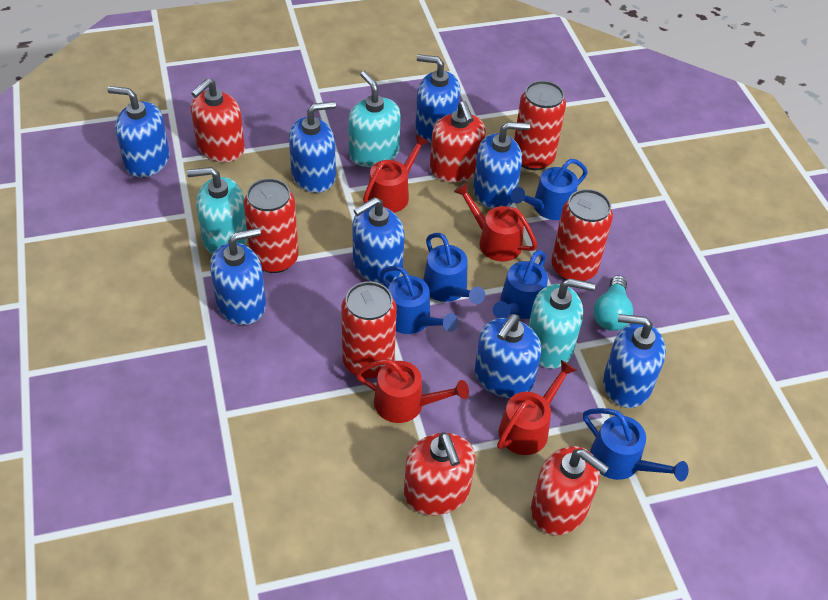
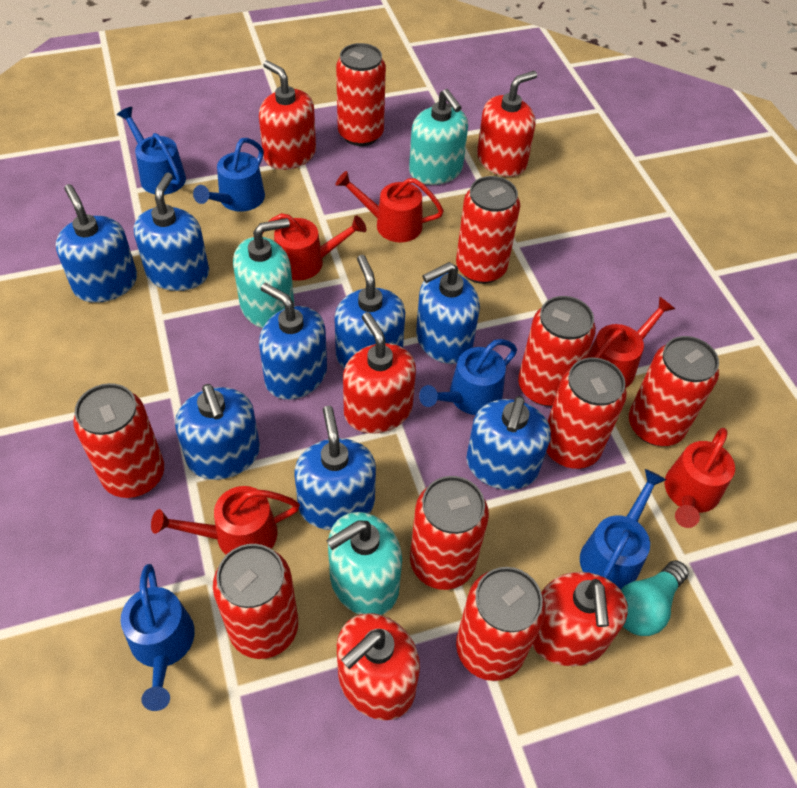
red can: 4 -> 9
red soap dispenser: 4 -> 5
red watering can: 4 -> 5

